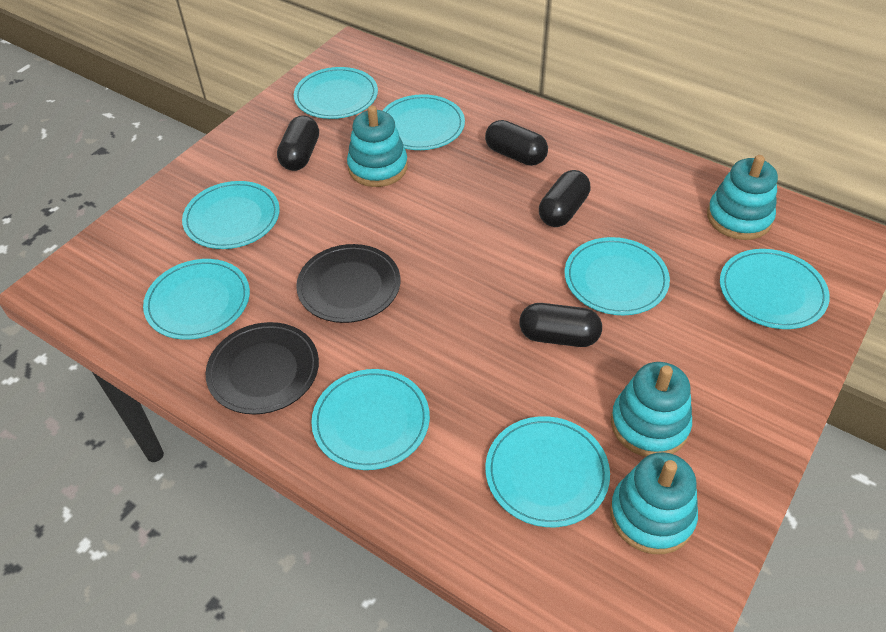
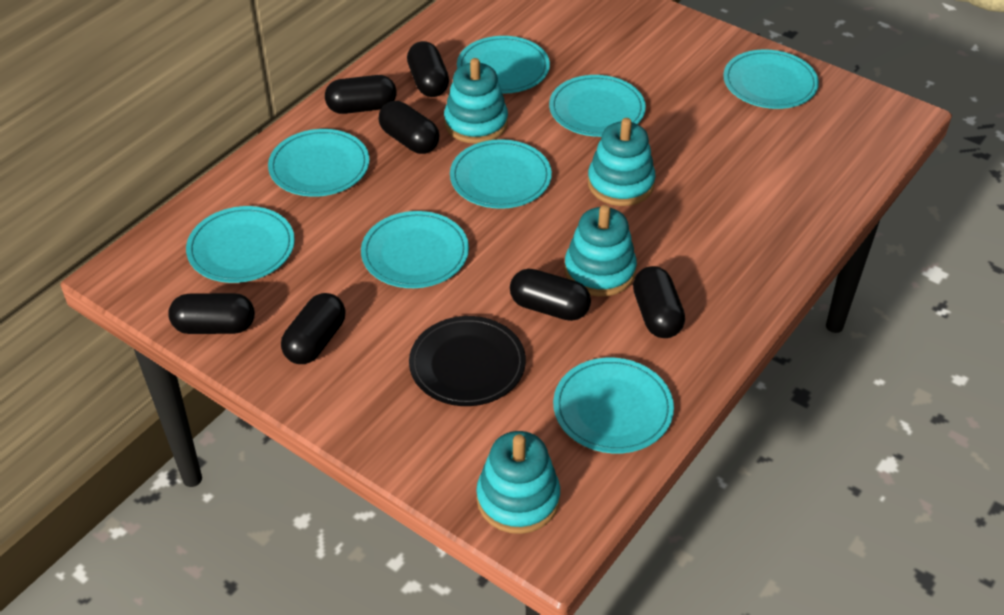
black capsule: 4 -> 7
black plate: 2 -> 1

